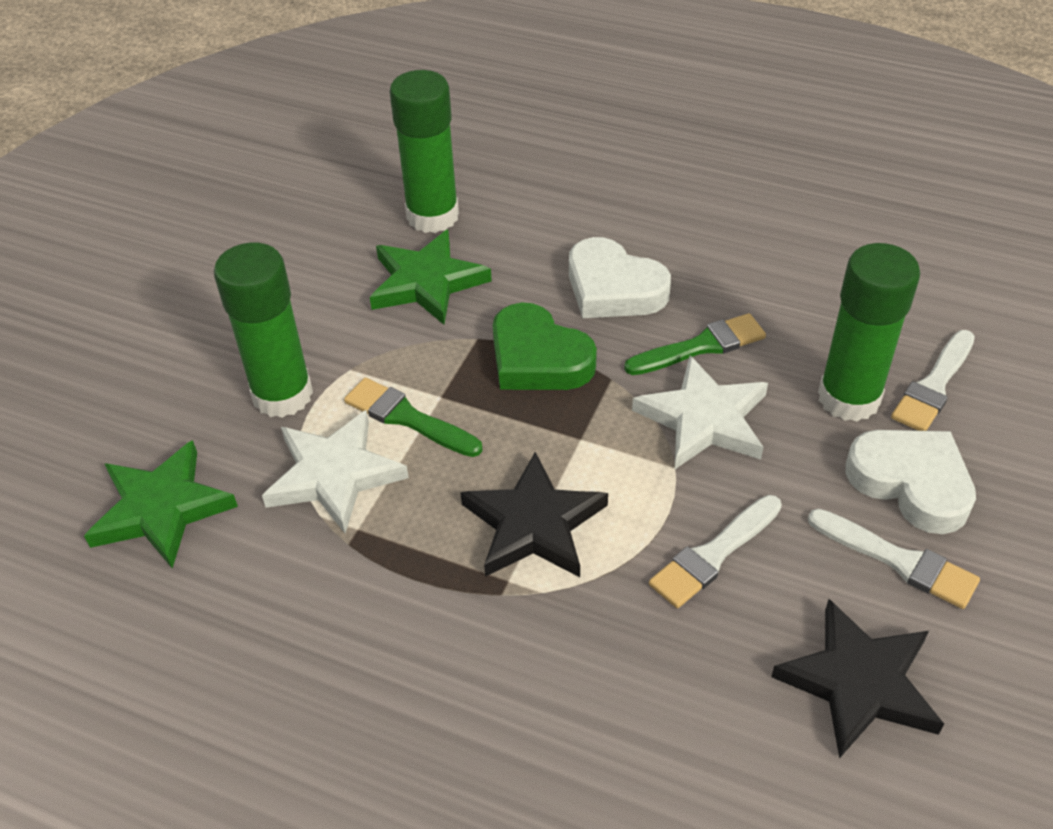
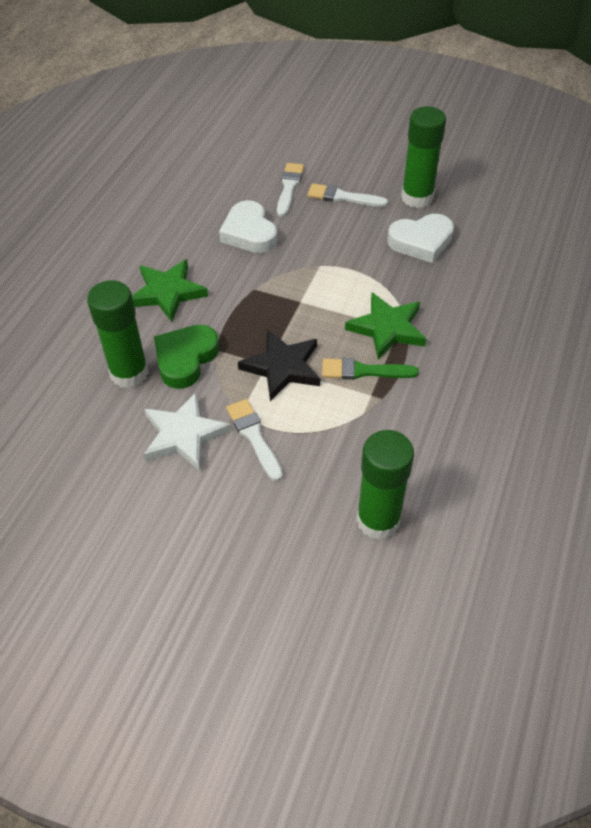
black star: 2 -> 1
green brush: 2 -> 1
white star: 2 -> 1

